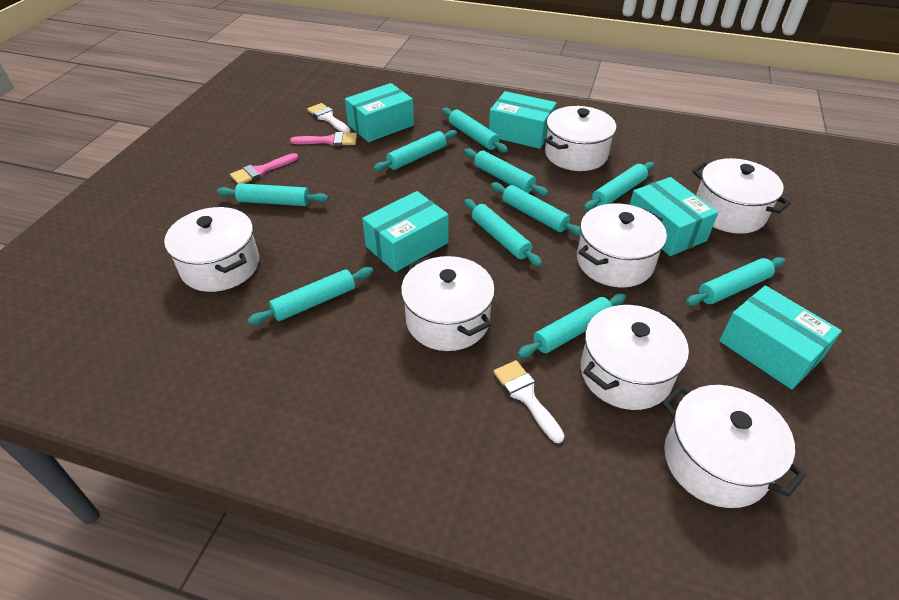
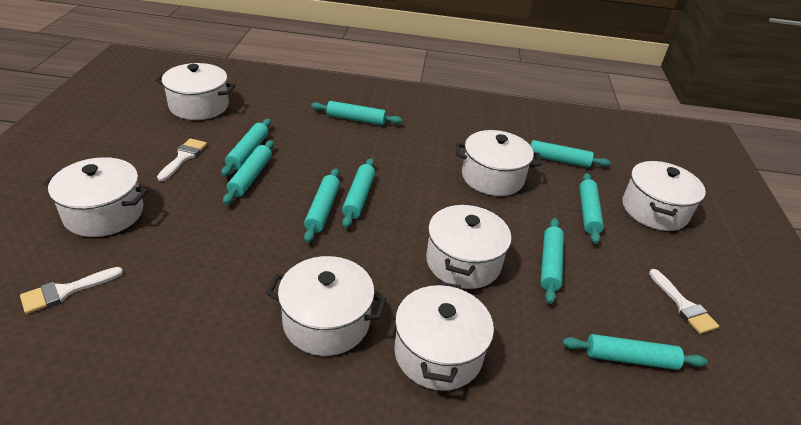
pink brush: 2 -> 0
turquoise box: 5 -> 0
turquoise rolling pin: 10 -> 9
white brush: 2 -> 3

